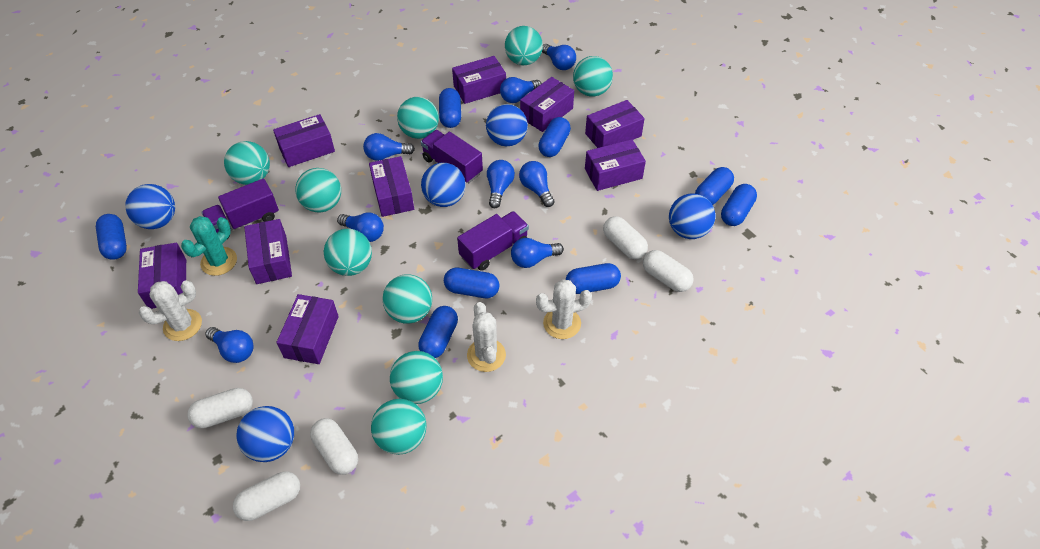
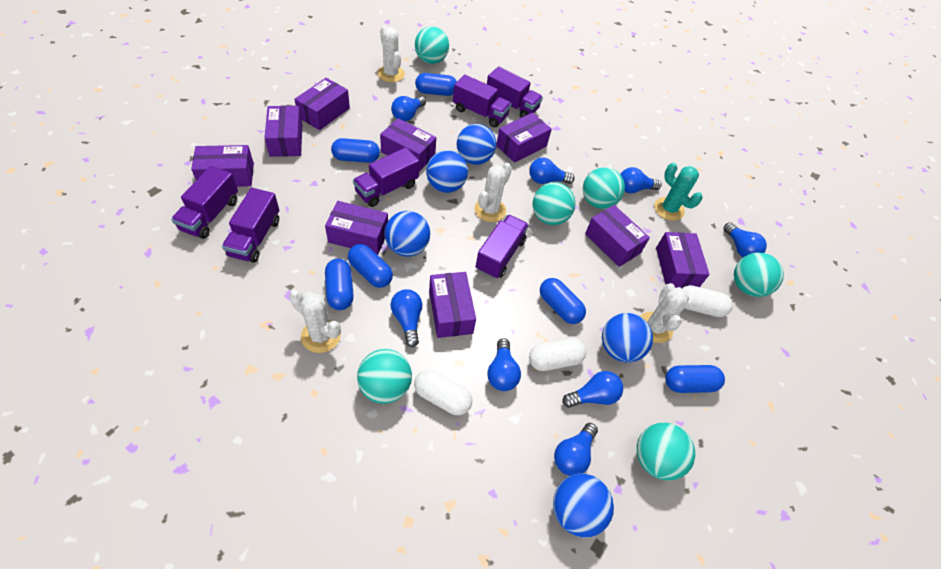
blue capsule: 8 -> 6
purple truck: 3 -> 6
turquoise ball: 9 -> 6
white cactus: 3 -> 4
white capsule: 5 -> 3

